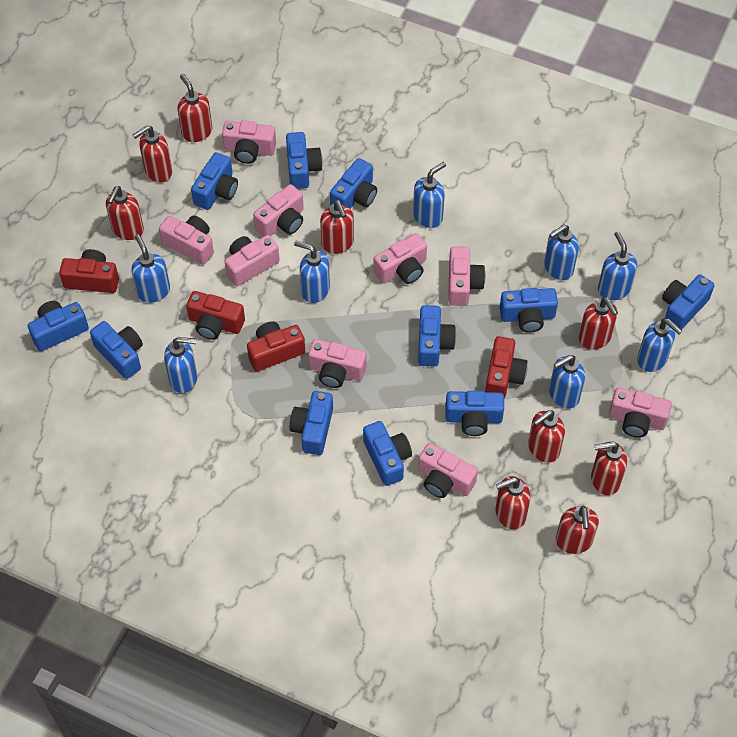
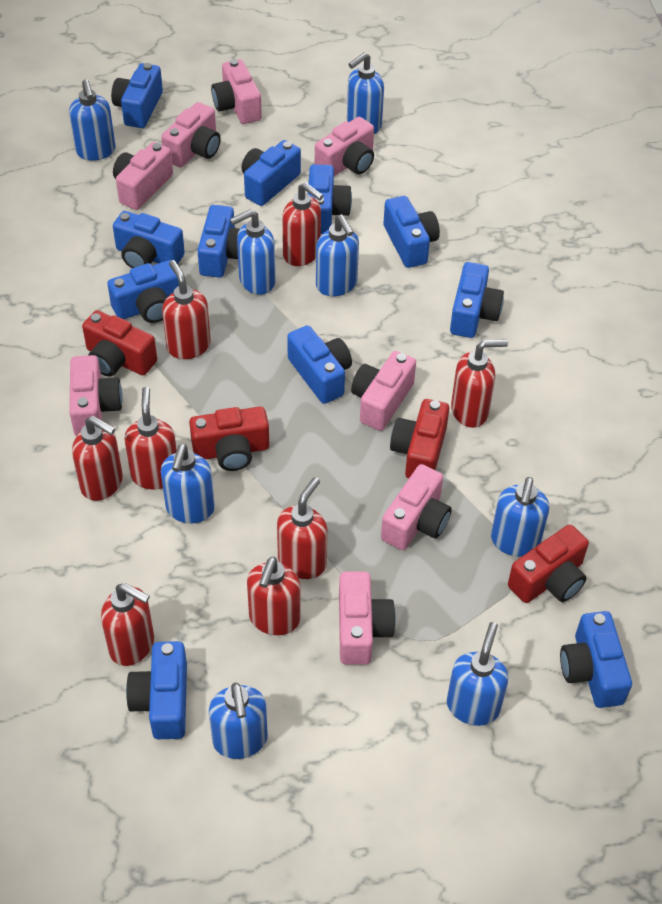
pink camera: 9 -> 8
red soap dispenser: 9 -> 8

